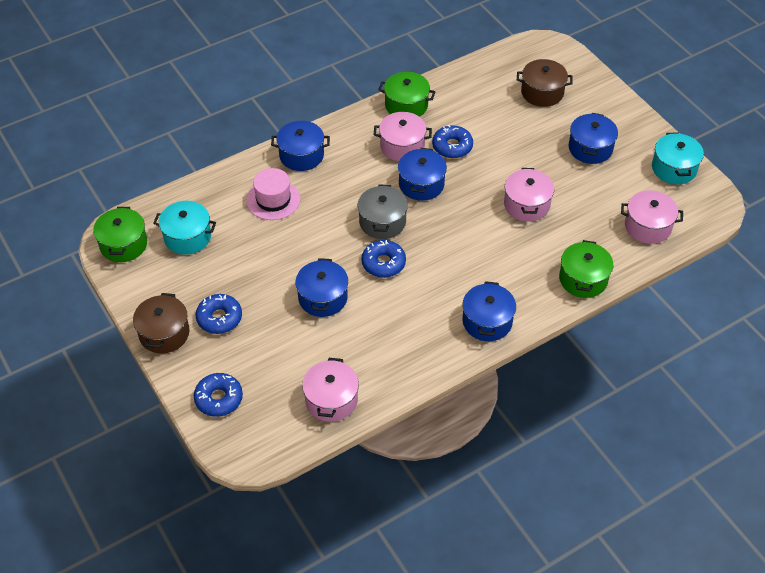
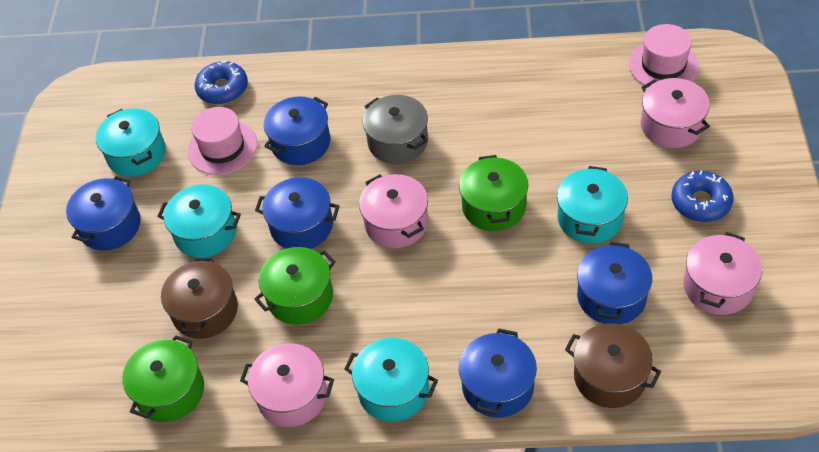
blue donut: 4 -> 2
pink hat: 1 -> 2
turquoise pot: 2 -> 4

